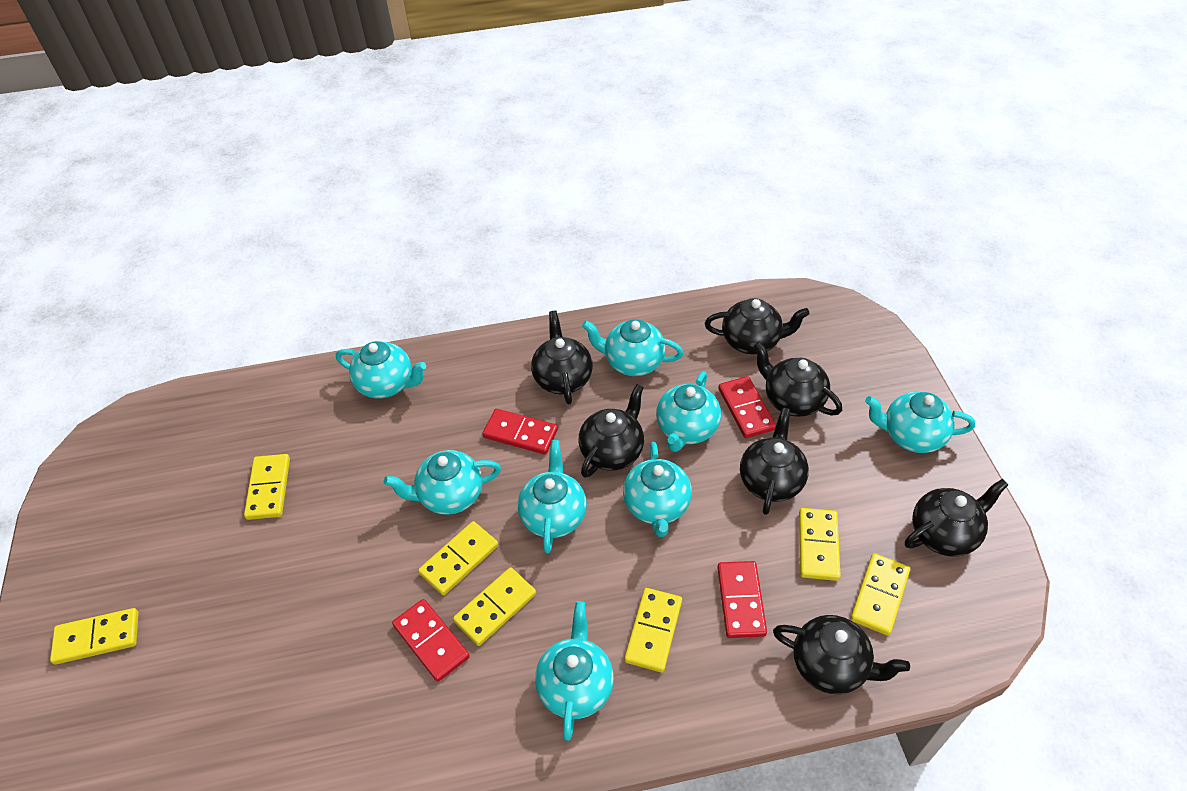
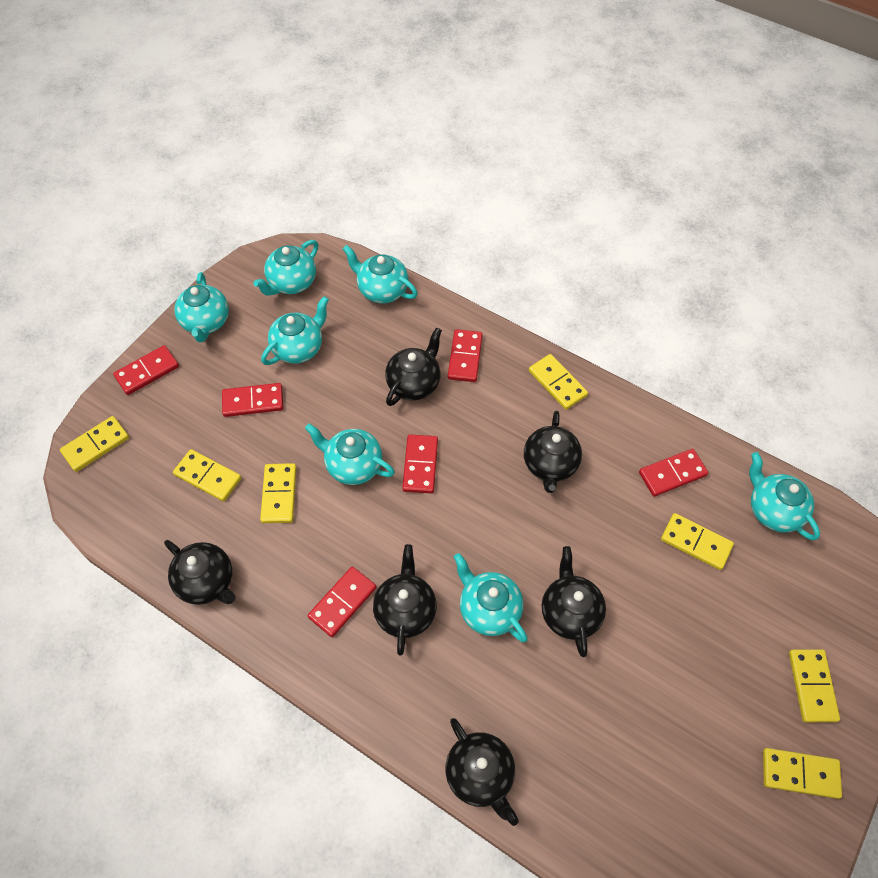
black teapot: 7 -> 6
red domino: 4 -> 6
turquoise teapot: 8 -> 7

